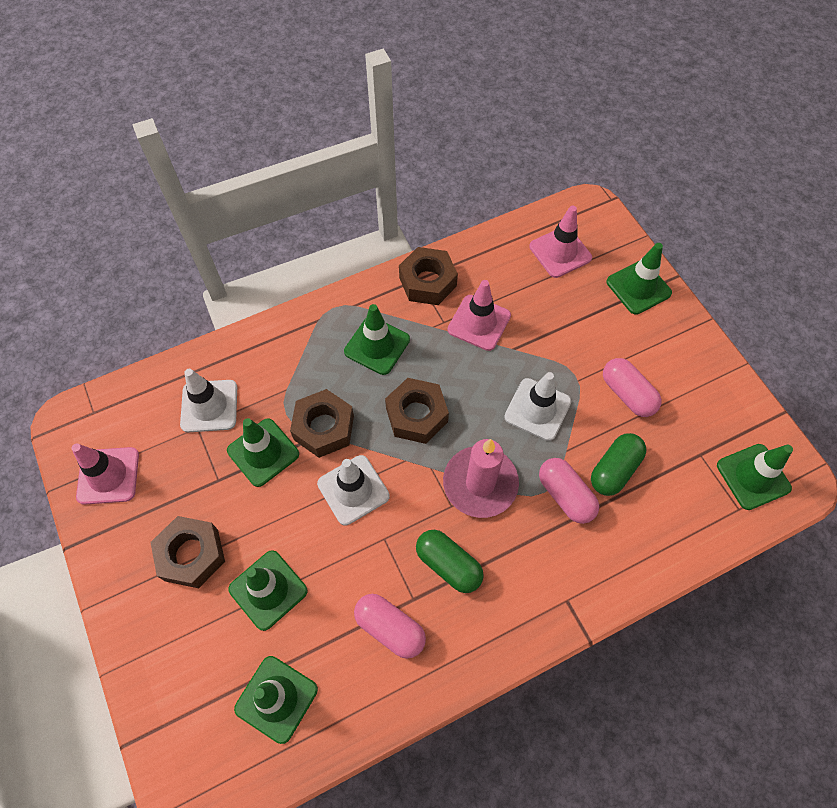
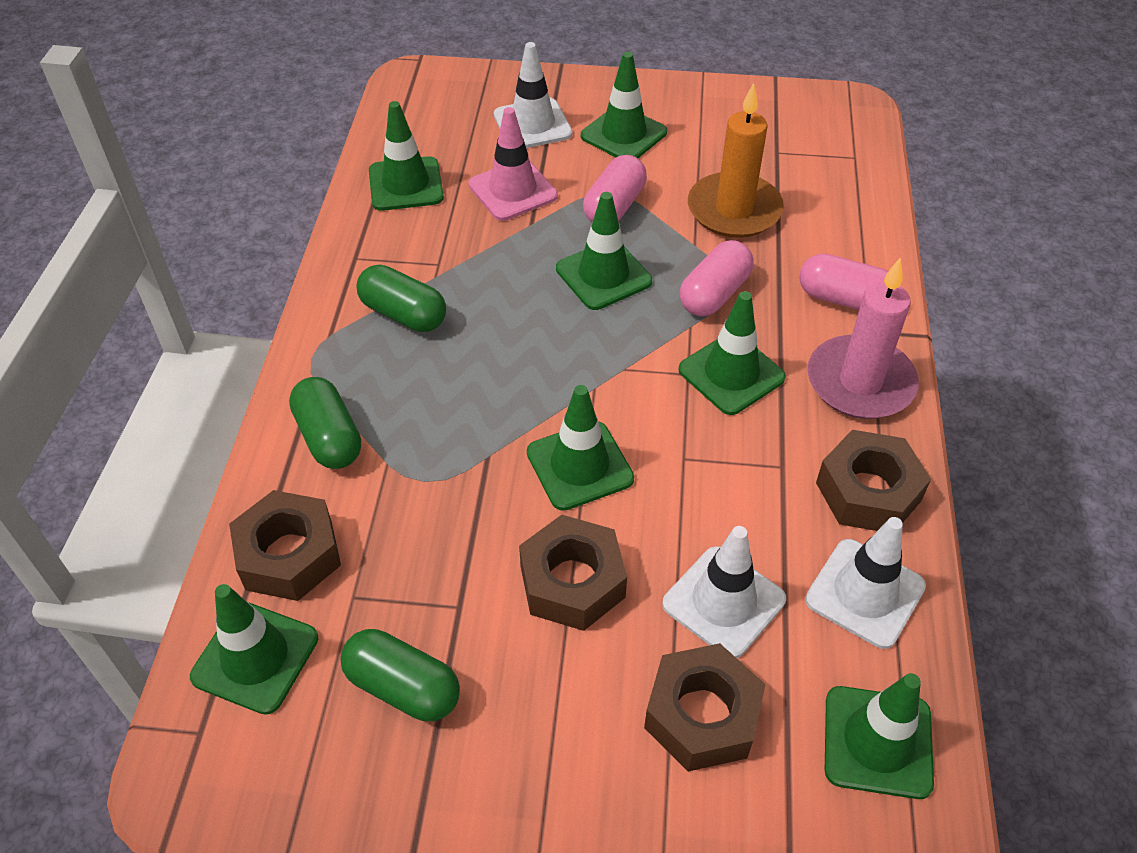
green capsule: 2 -> 3
green traffic cone: 6 -> 7
orange candle: 0 -> 1
pink traffic cone: 3 -> 1

